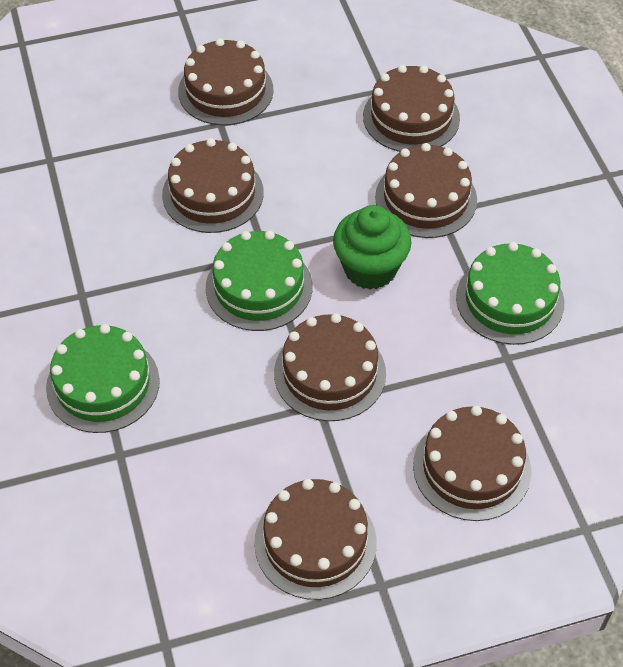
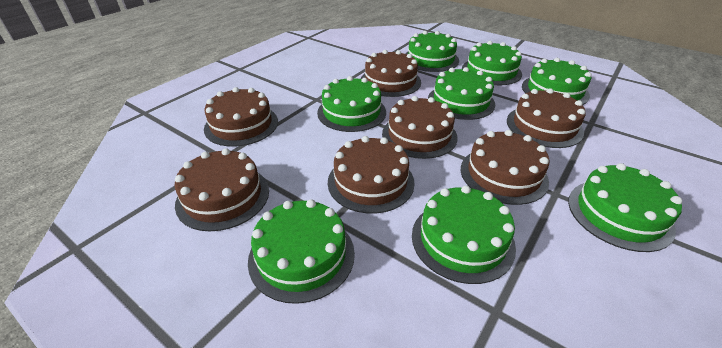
green cake: 3 -> 8
green cupcake: 1 -> 0

